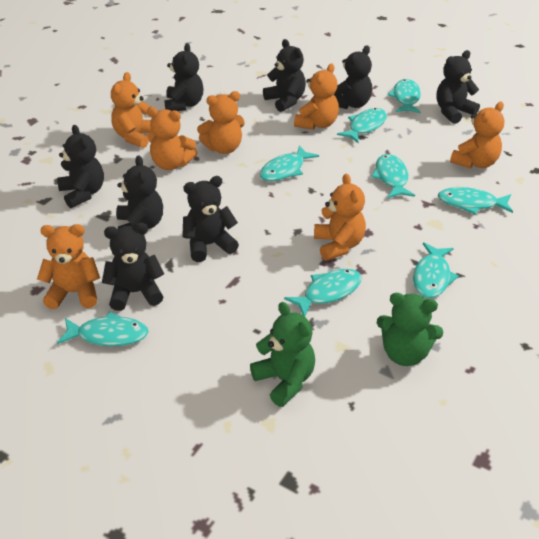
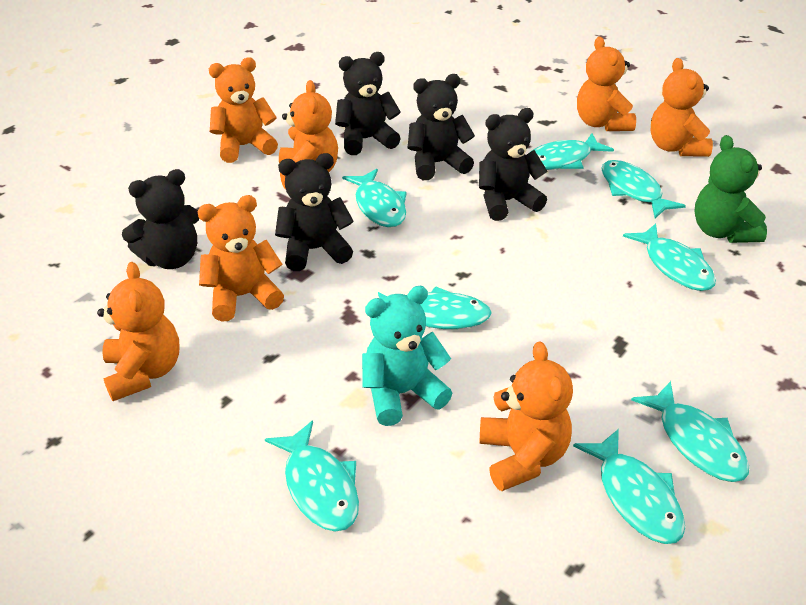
black teddy bear: 8 -> 5
green teddy bear: 2 -> 1
turquoise teddy bear: 0 -> 1

